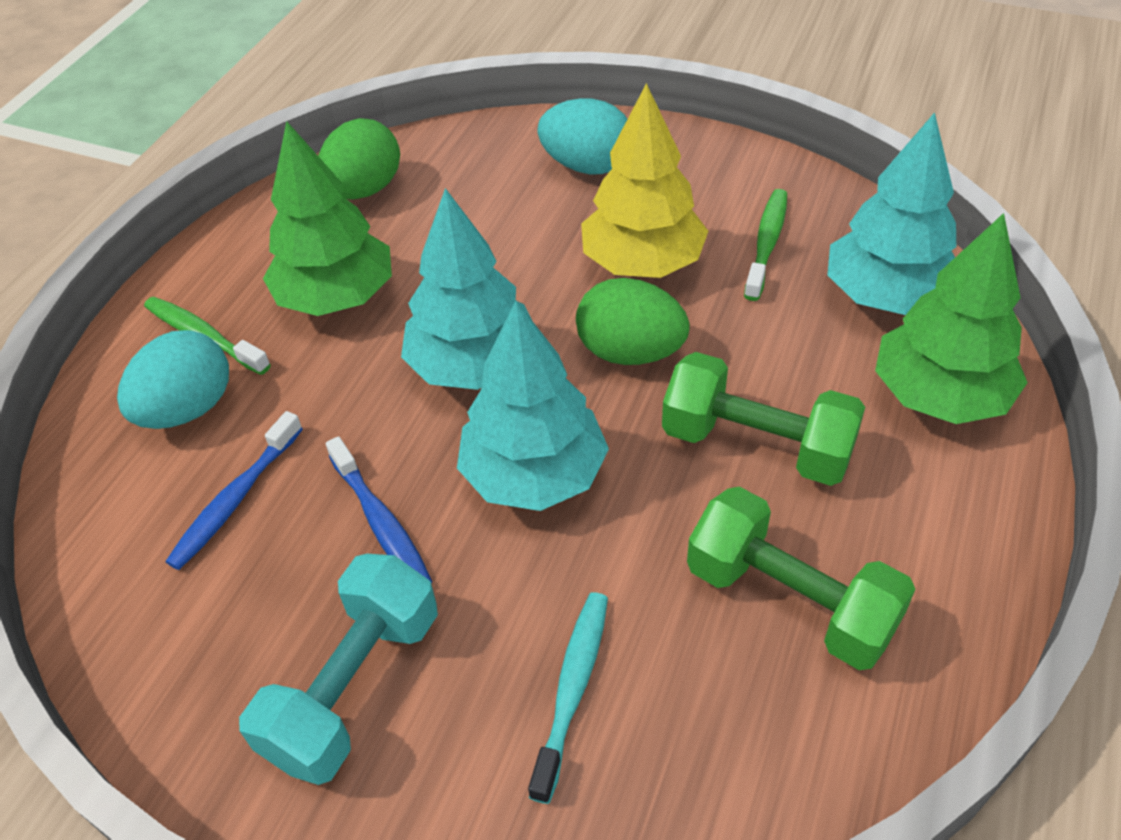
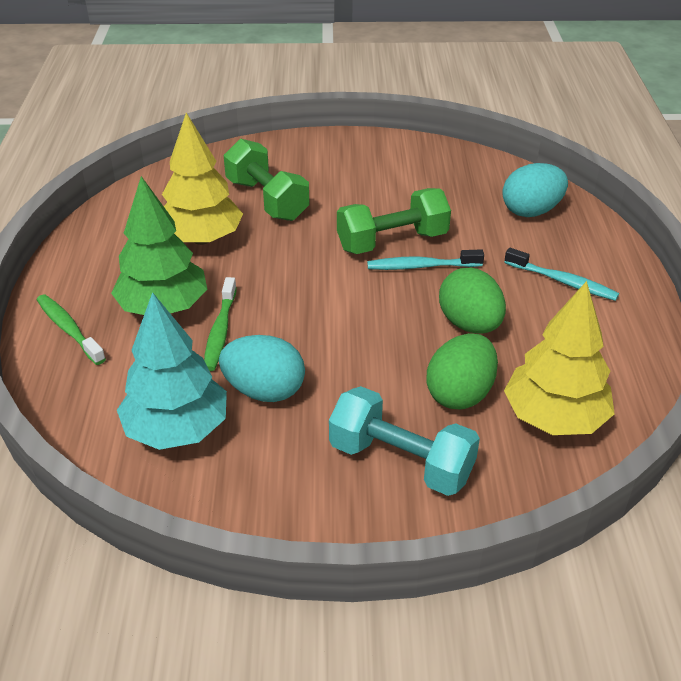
blue toothbrush: 2 -> 0
green tree: 2 -> 1
turquoise toothbrush: 1 -> 2
turquoise tree: 3 -> 1
yellow tree: 1 -> 2

